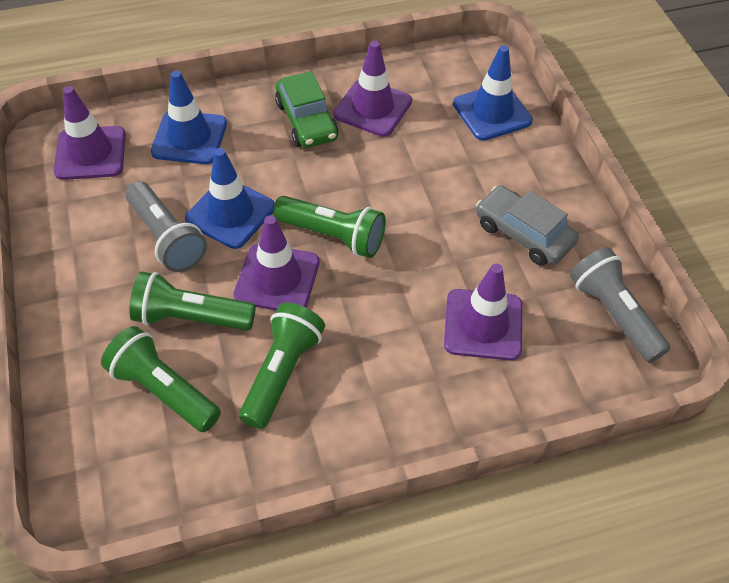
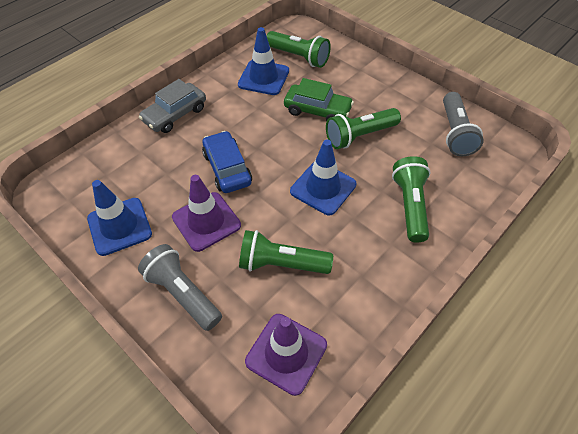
blue car: 0 -> 1
purple traffic cone: 4 -> 2

